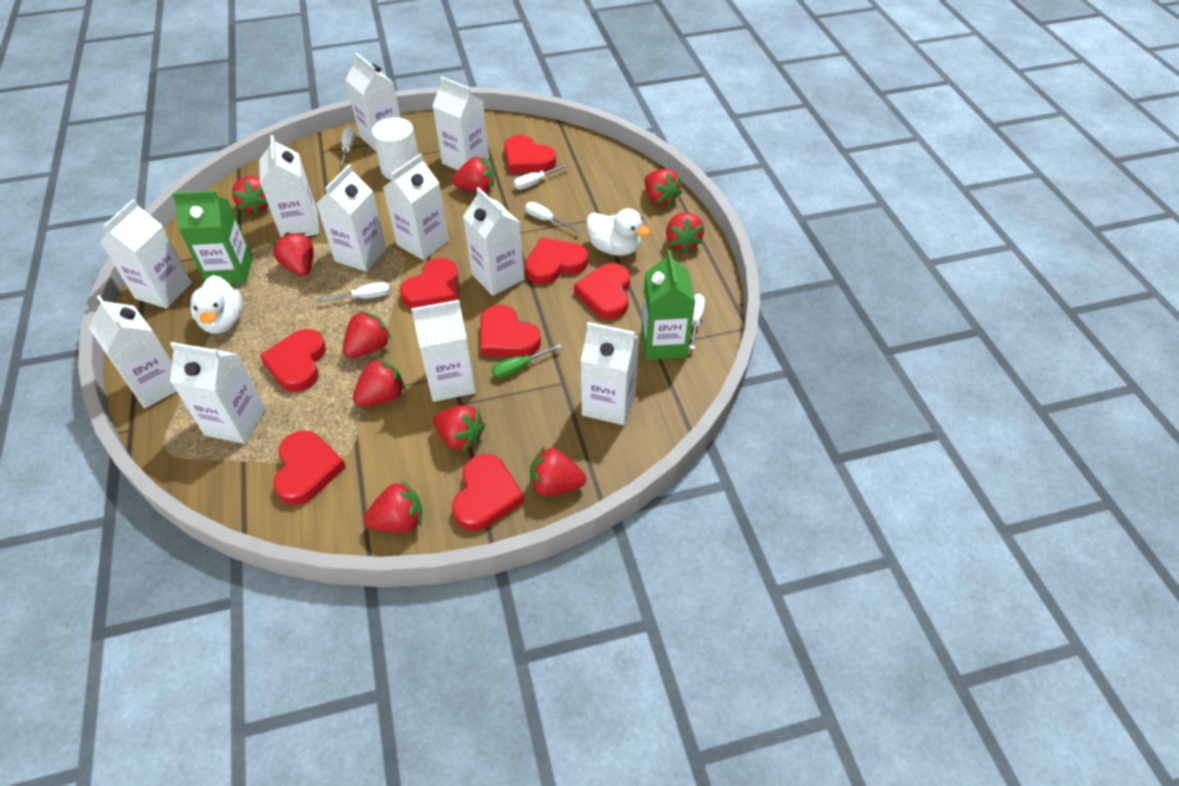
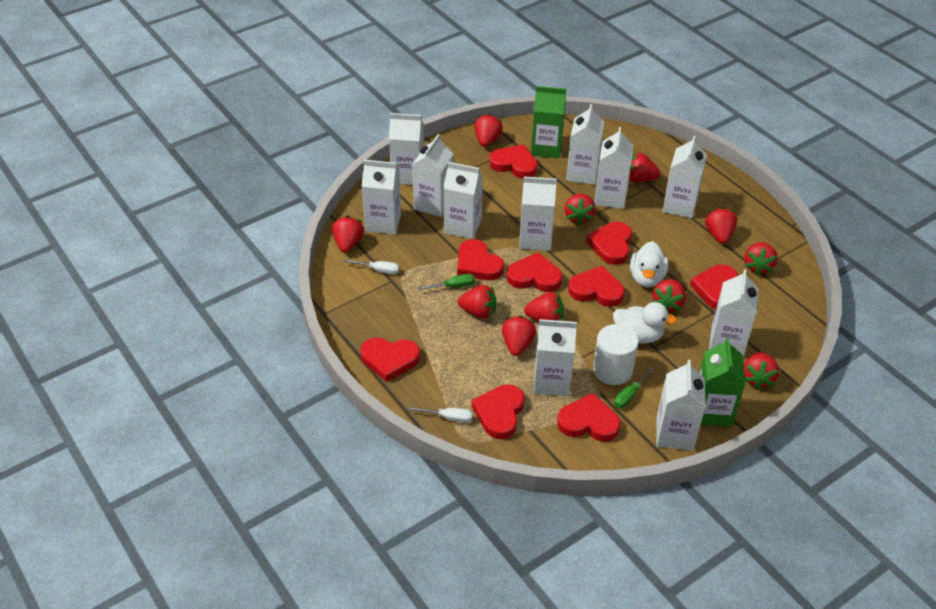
green screwdriver: 1 -> 2
red heart: 8 -> 9
red strawberry: 10 -> 11
white screwdriver: 5 -> 2

